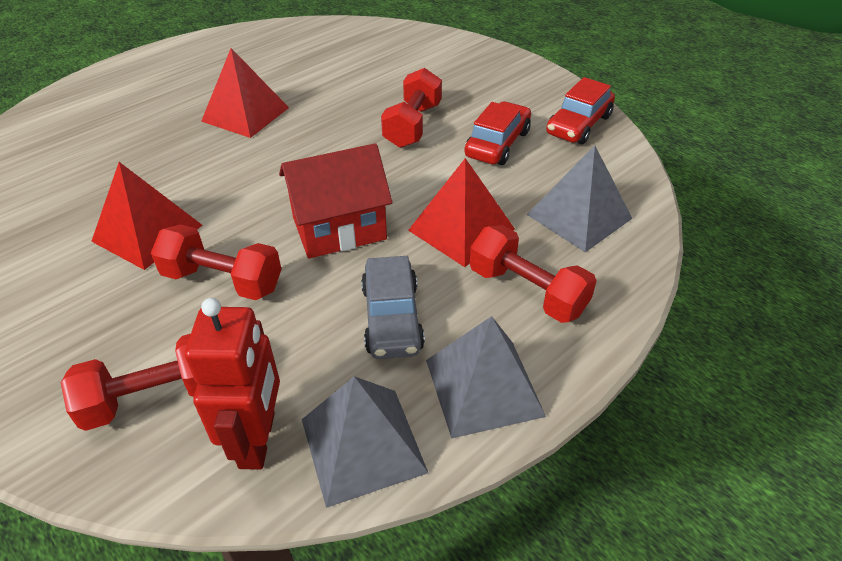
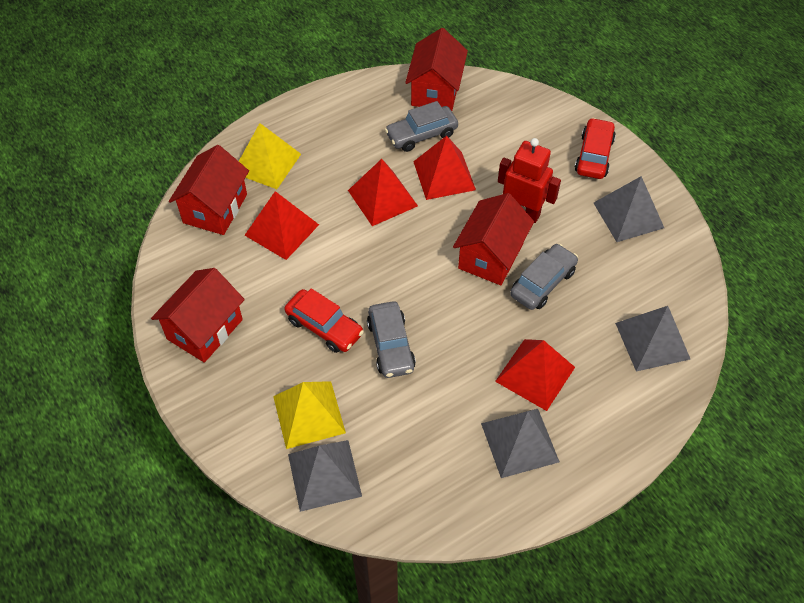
grey car: 1 -> 3
grey pyramid: 3 -> 4
red dumbbell: 4 -> 0
red house: 1 -> 4
red pyramid: 3 -> 4
yellow pyramid: 0 -> 2

